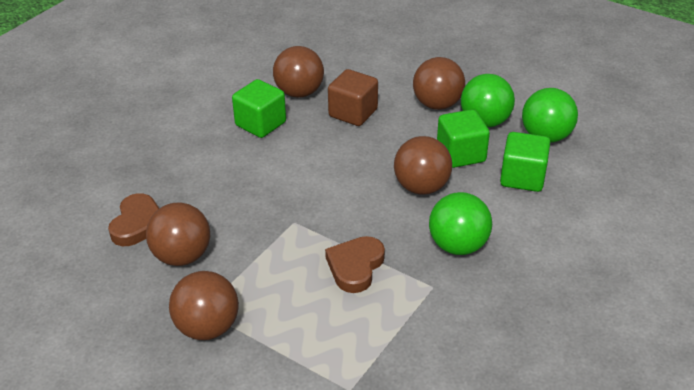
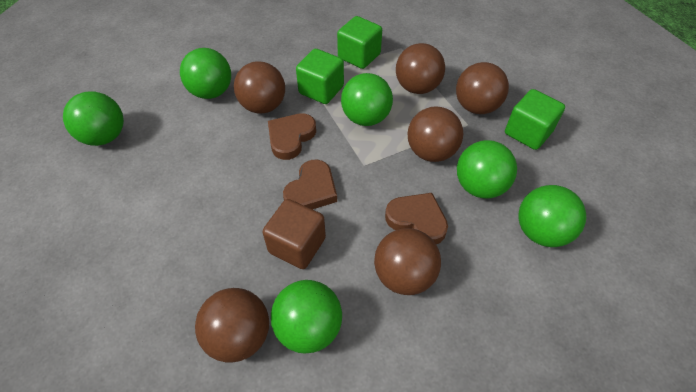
brown ball: 5 -> 6
brown heart: 2 -> 3
green ball: 3 -> 6

